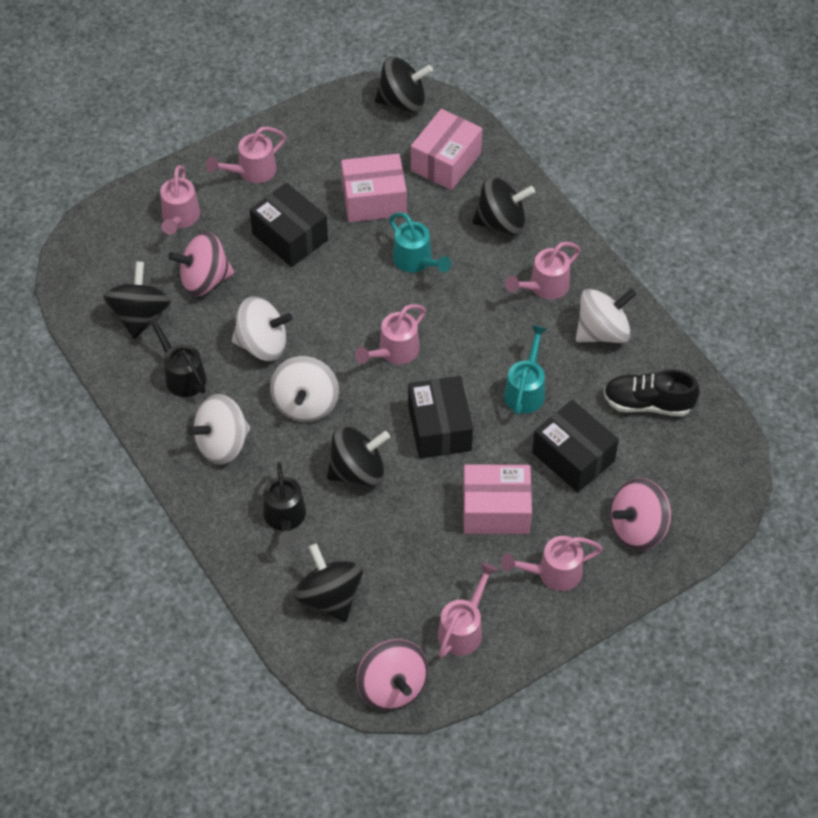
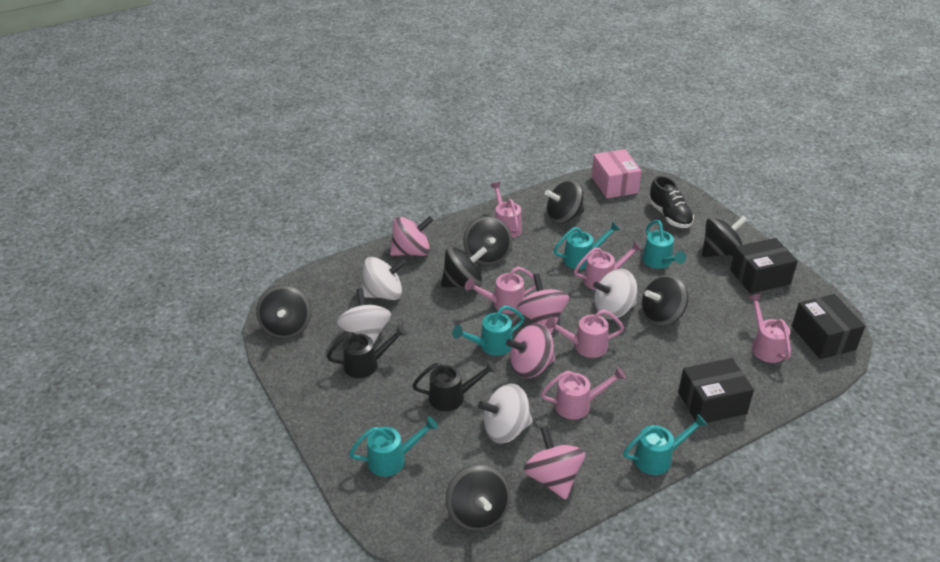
black spinning top: 5 -> 7
pink box: 3 -> 1
pink spinning top: 3 -> 4
turquoise watering can: 2 -> 5

